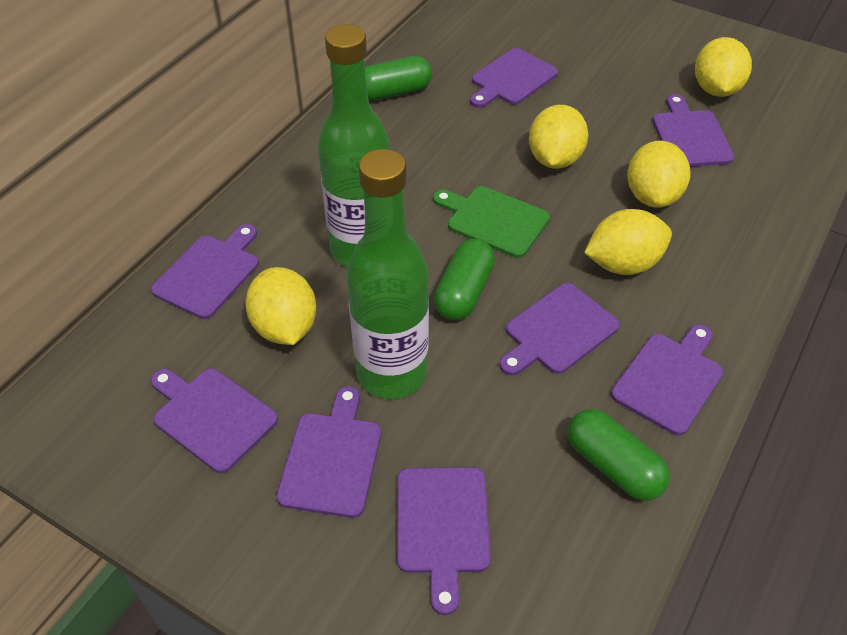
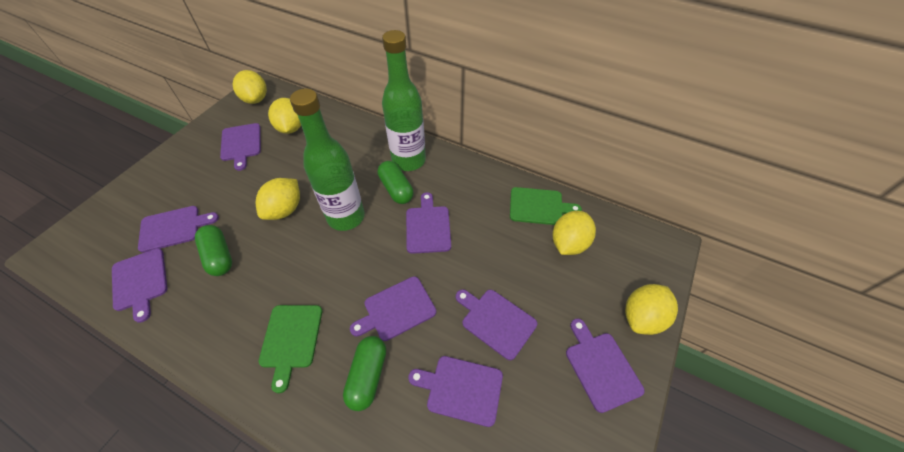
green cutting board: 1 -> 2

